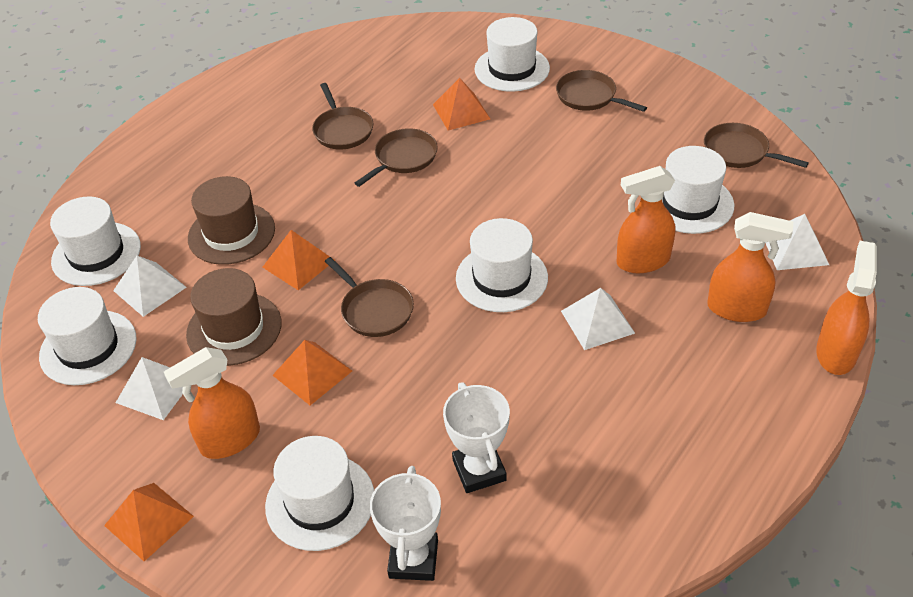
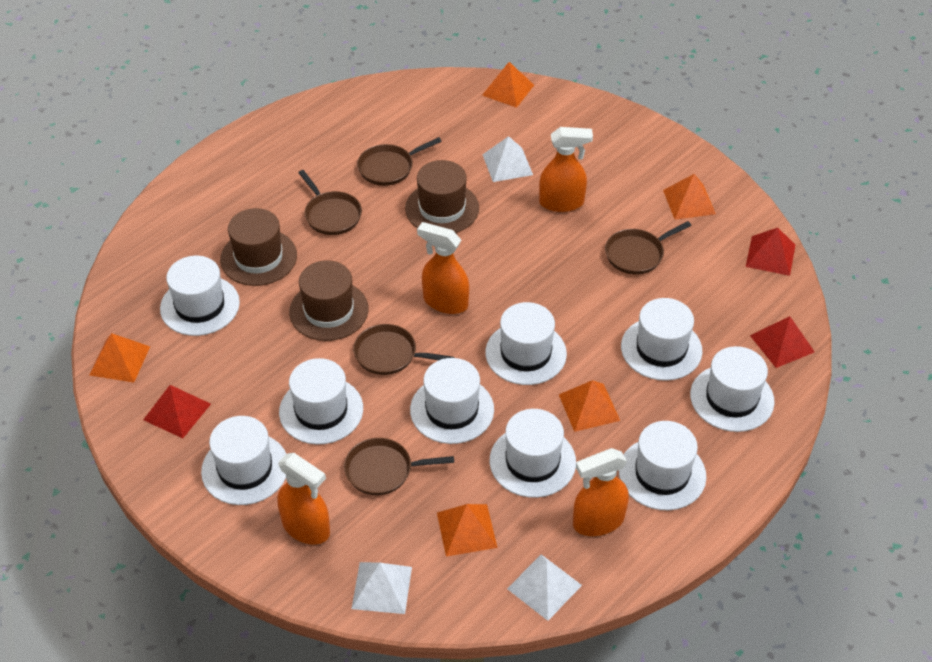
brown hat: 2 -> 3
orange pyramid: 4 -> 5
red pyramid: 0 -> 3
white hat: 6 -> 9
white pyramid: 4 -> 3
white trophy: 2 -> 0

